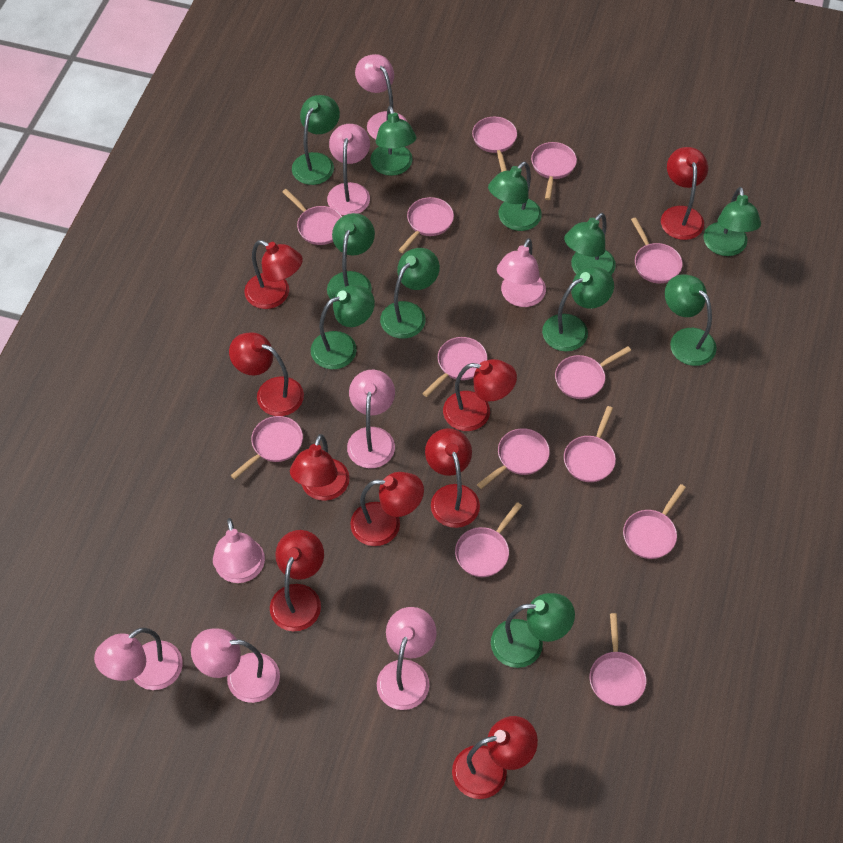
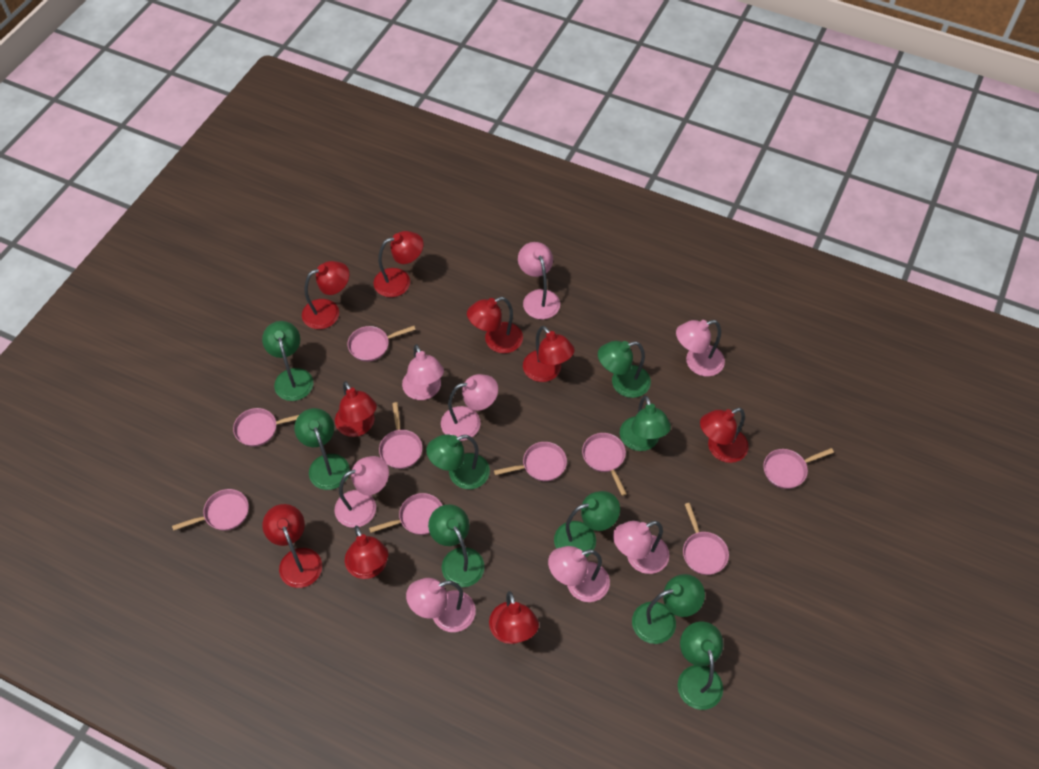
green lamp: 11 -> 9
pink pan: 13 -> 9

